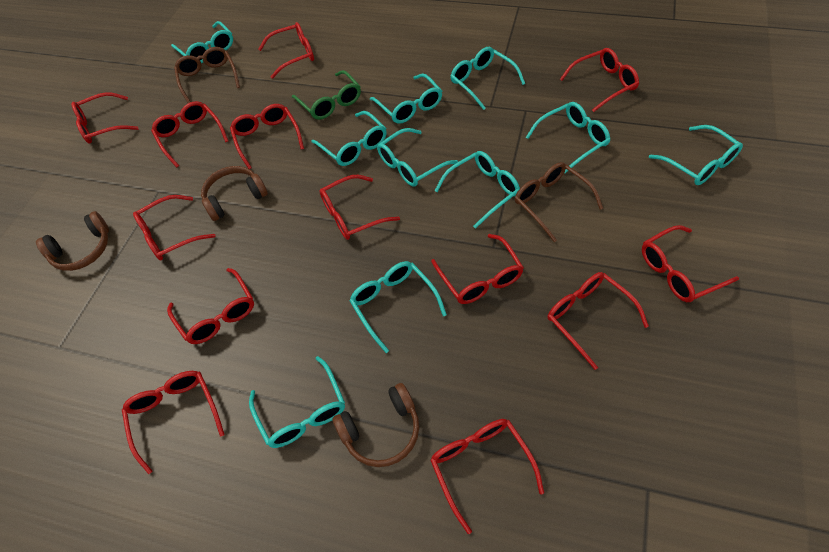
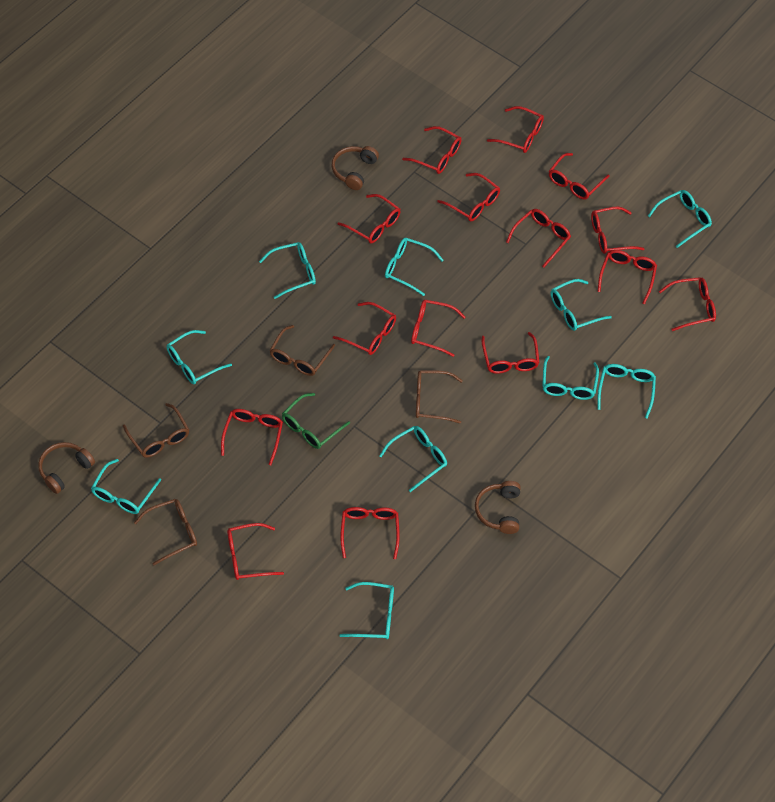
brown glasses: 2 -> 4
red glasses: 13 -> 15

